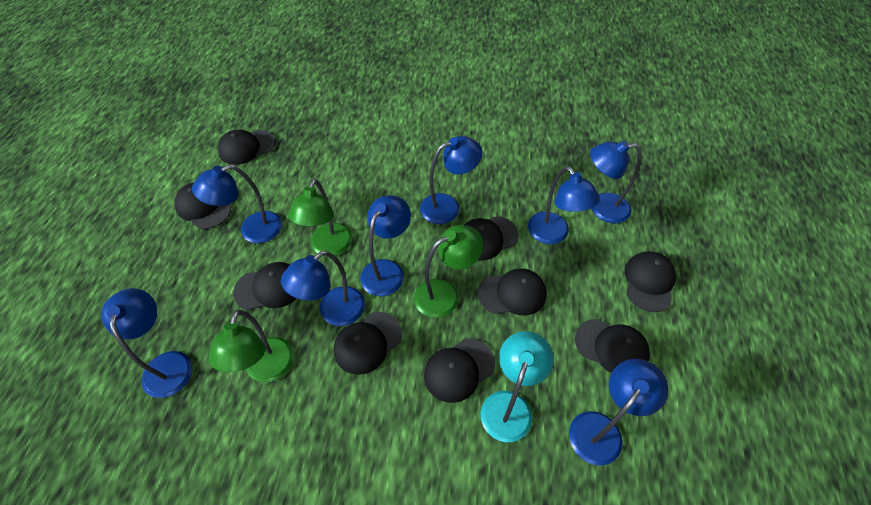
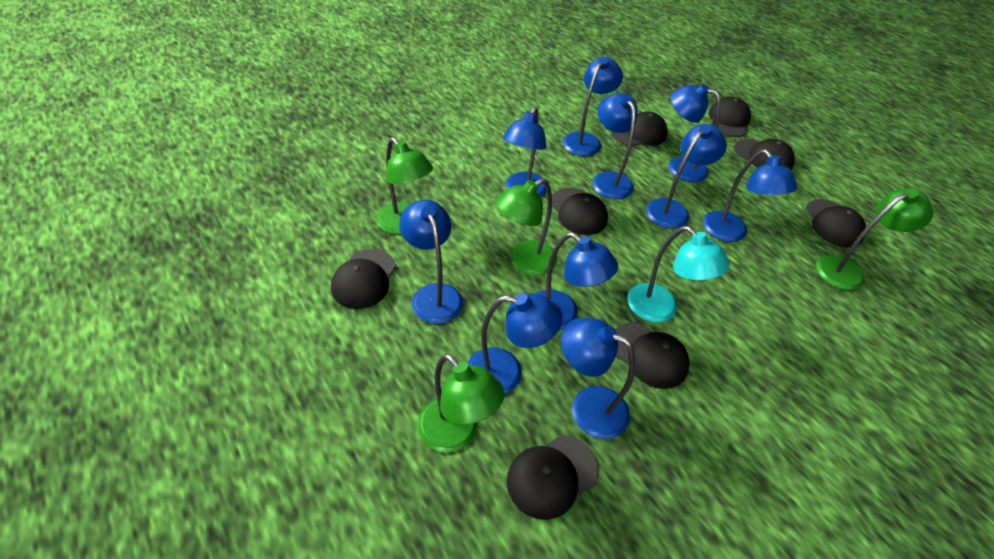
black cap: 9 -> 8
blue lamp: 8 -> 10
green lamp: 3 -> 4

